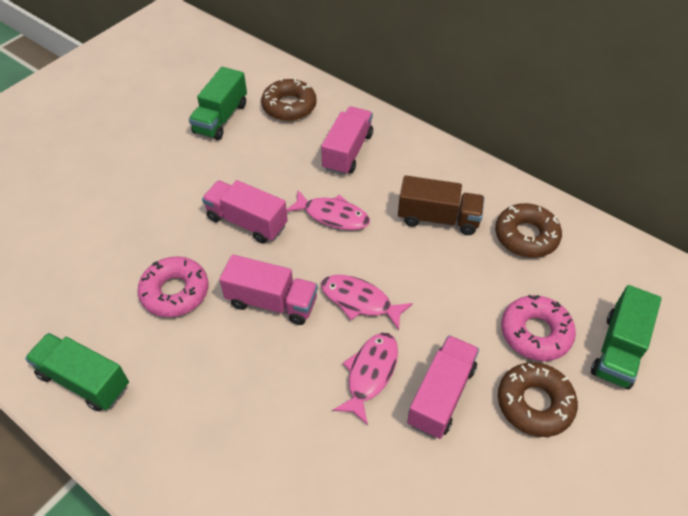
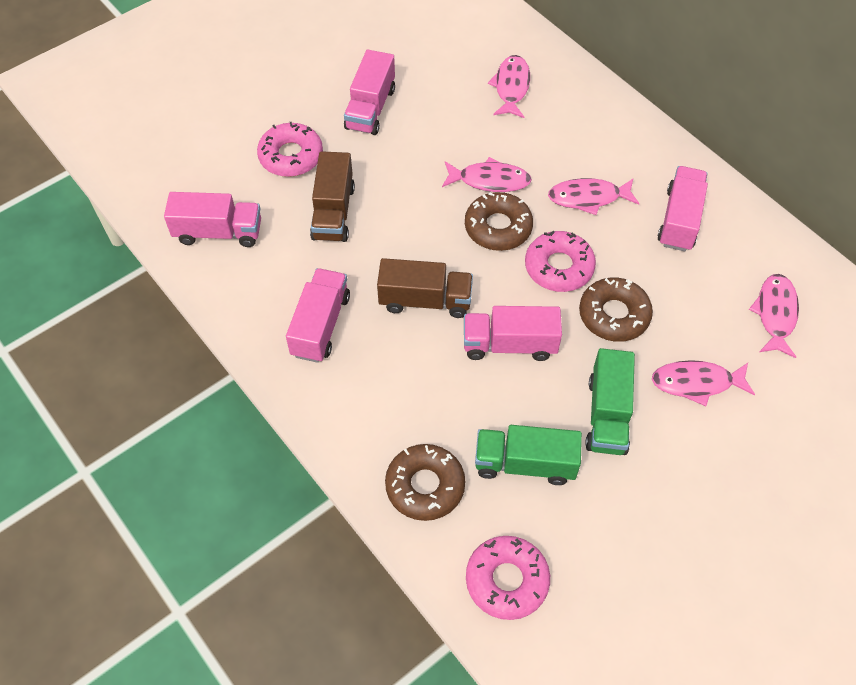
brown truck: 1 -> 2
green truck: 3 -> 2
pink donut: 2 -> 3
pink fish: 3 -> 5
pink truck: 4 -> 5

